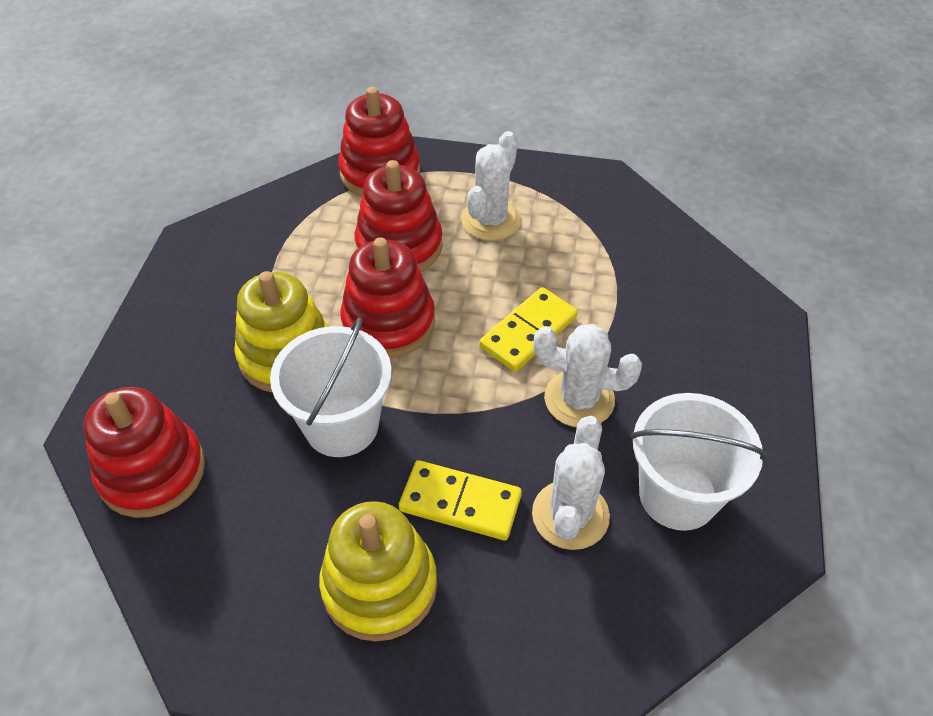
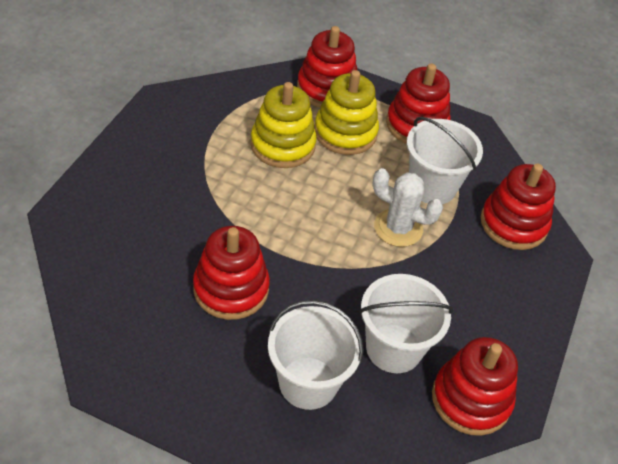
red stacking toy: 4 -> 5
white bucket: 2 -> 3
white cactus: 3 -> 1
yellow domino: 2 -> 0

